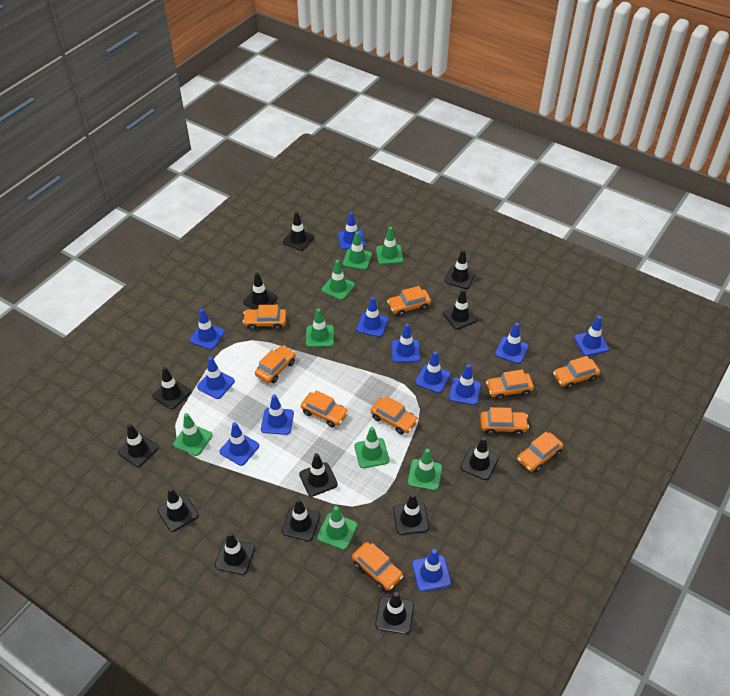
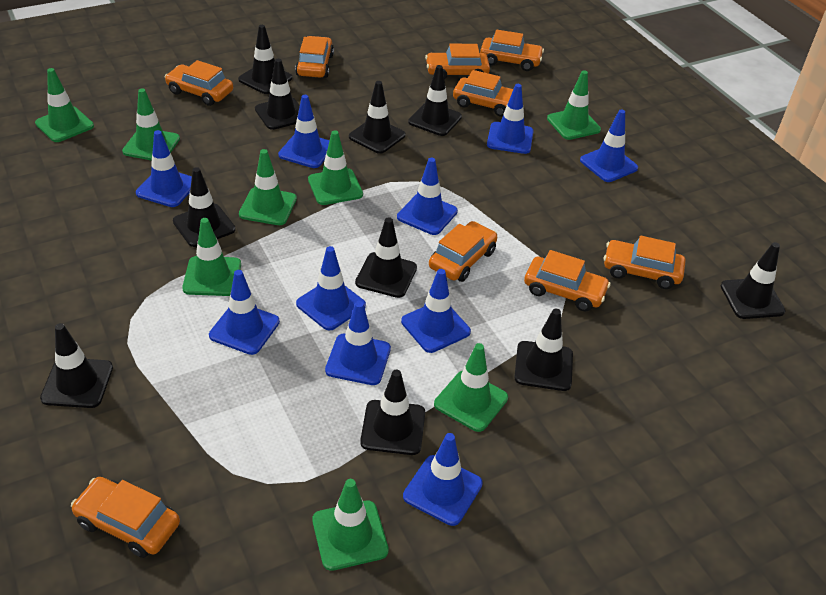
black traffic cone: 13 -> 10
blue traffic cone: 12 -> 10
orange car: 10 -> 9

